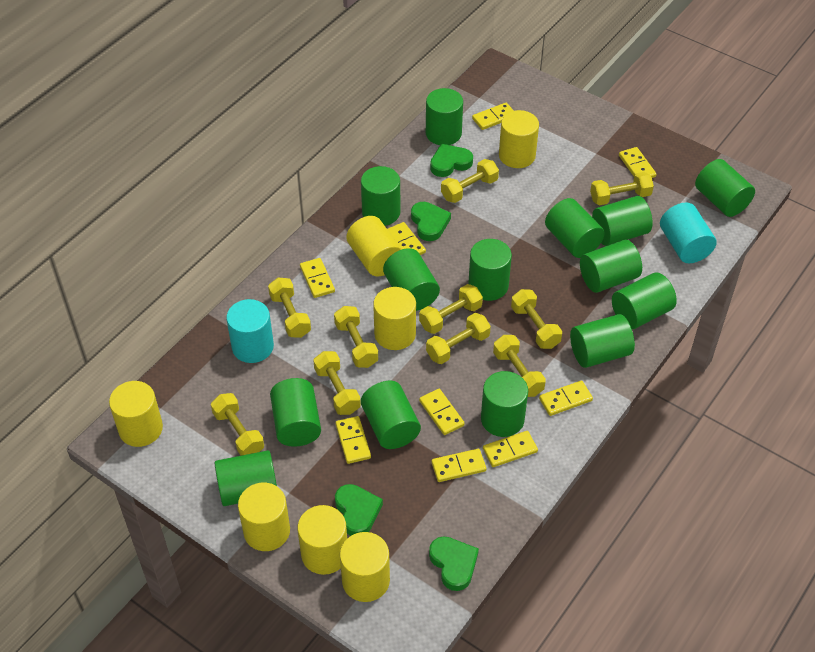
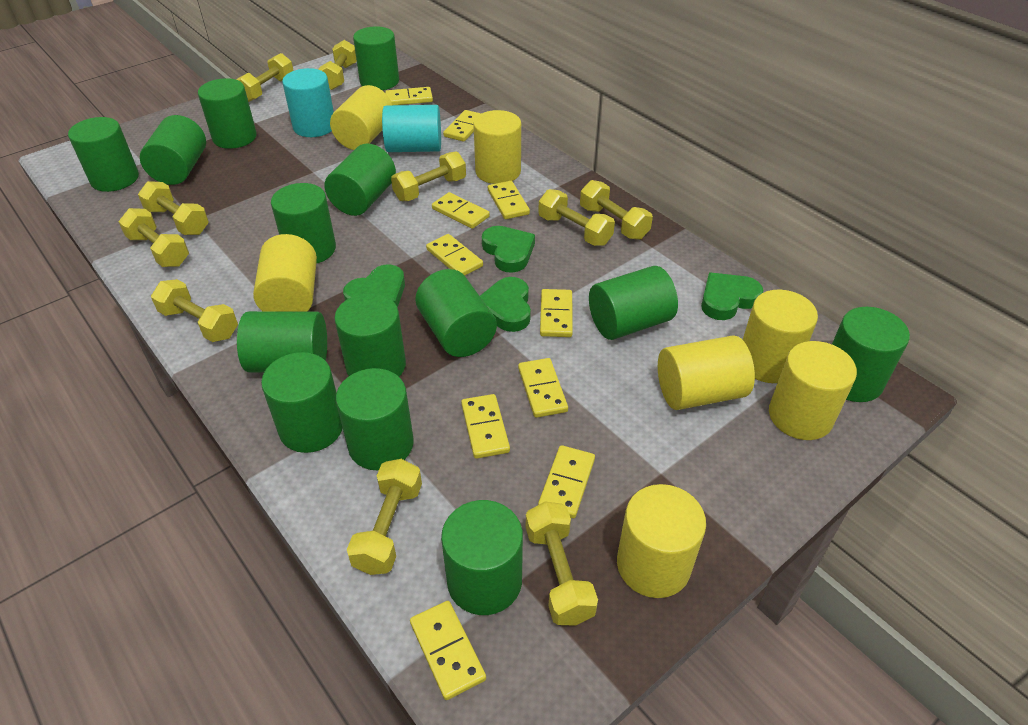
yellow domino: 9 -> 10

